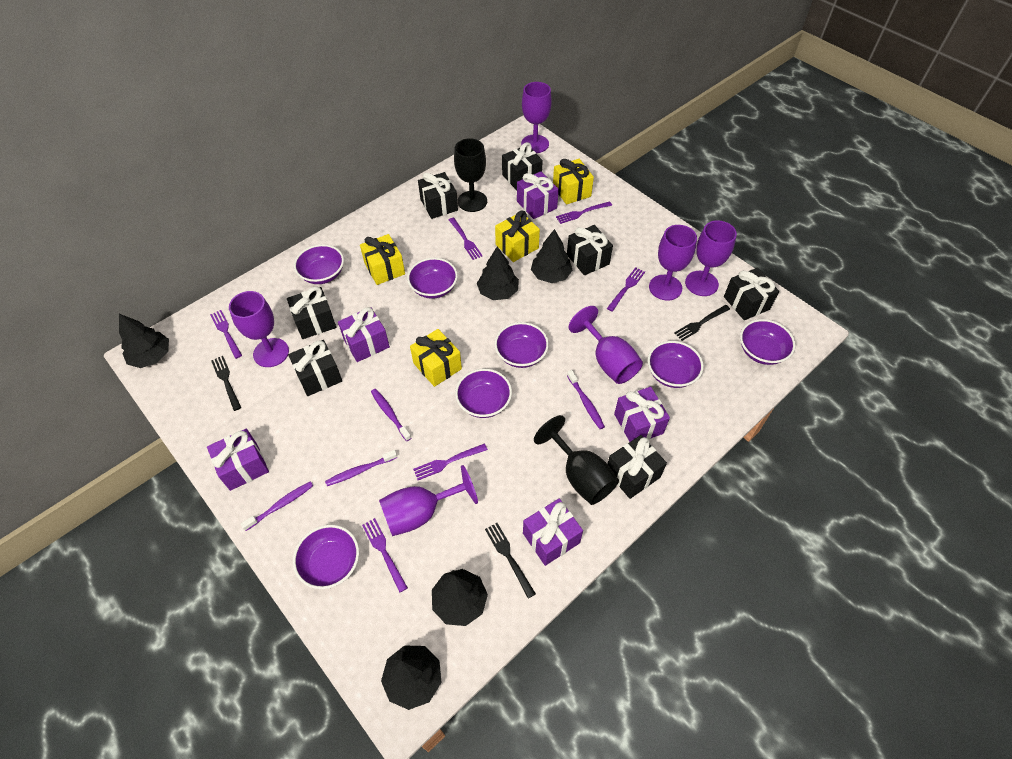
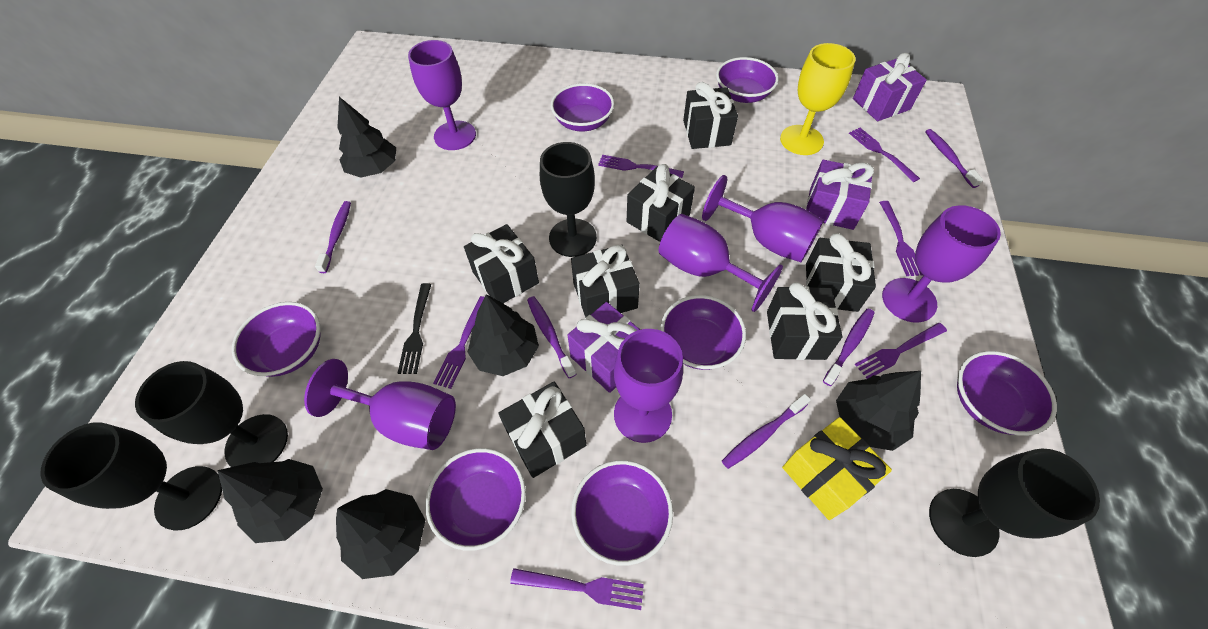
black fork: 3 -> 1
black goblet: 2 -> 4
purple gift: 5 -> 3
purple toothbrush: 4 -> 5
yellow gift: 4 -> 1
yellow goblet: 0 -> 1

